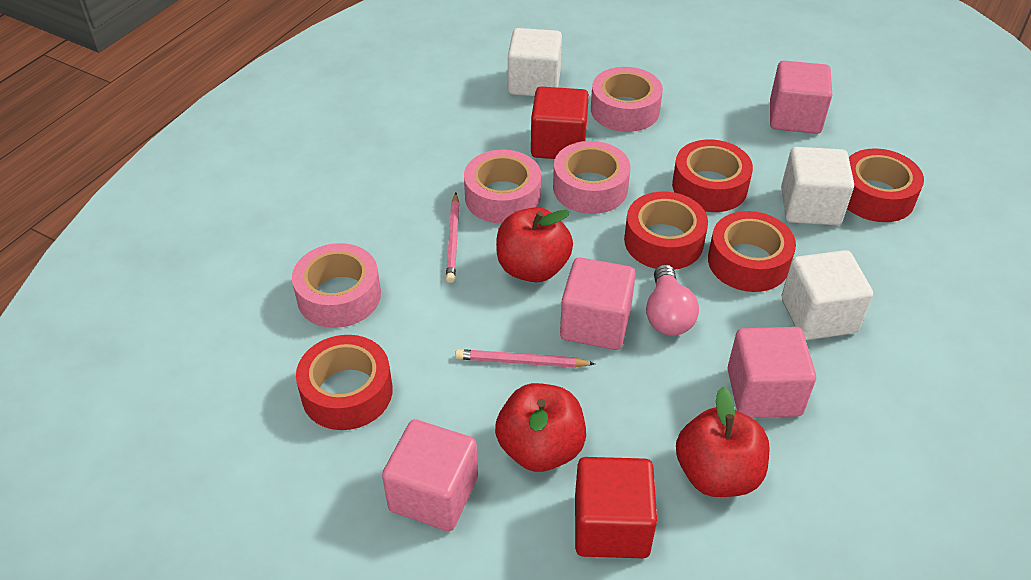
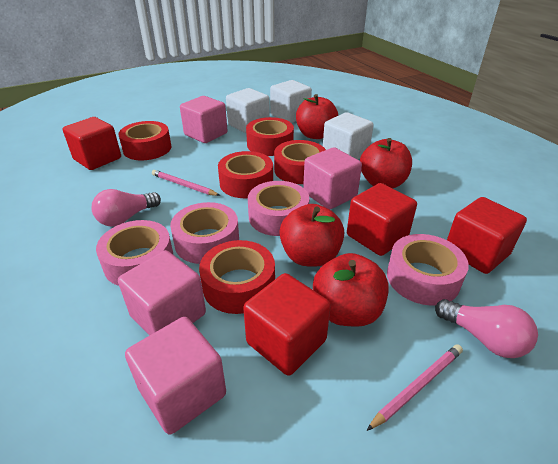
pink light bulb: 1 -> 2
red apple: 3 -> 4
red cube: 2 -> 4

